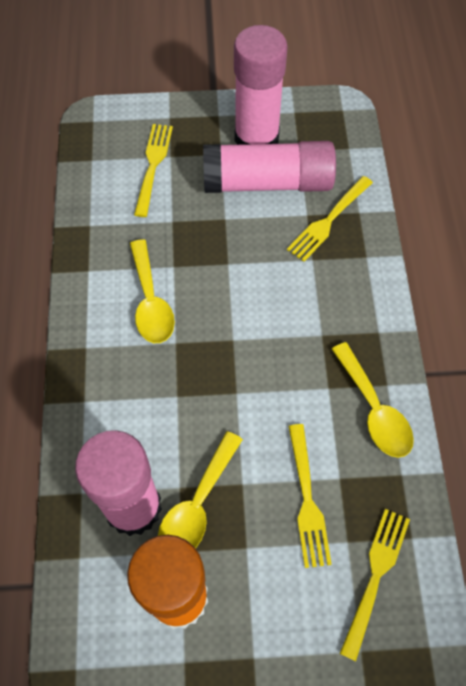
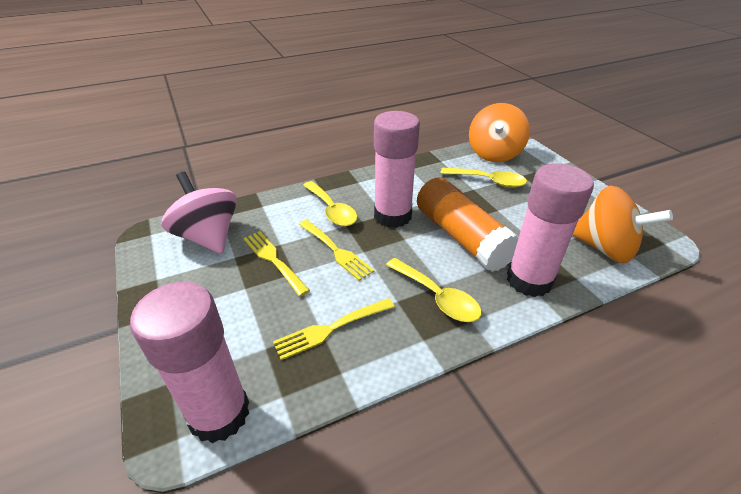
orange spinning top: 0 -> 2
pink spinning top: 0 -> 1
yellow fork: 4 -> 3

